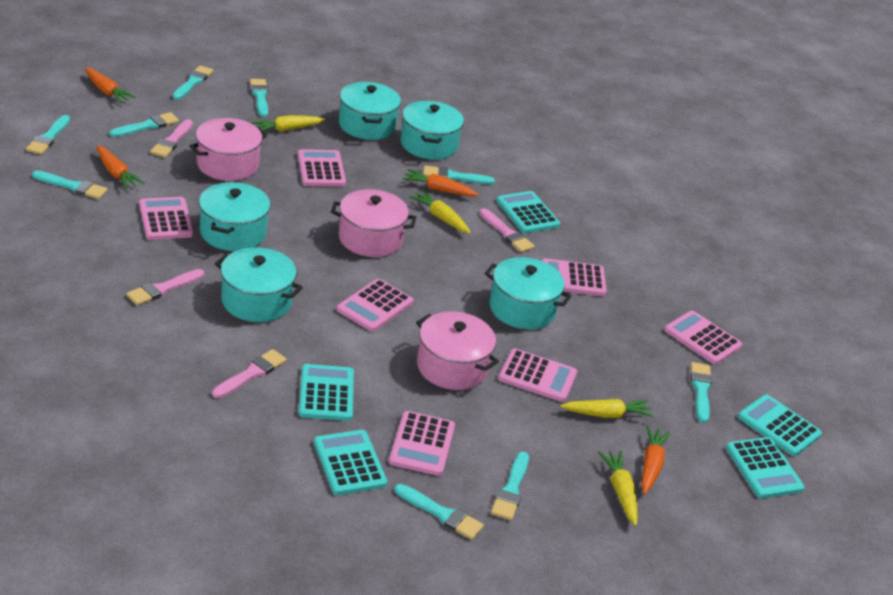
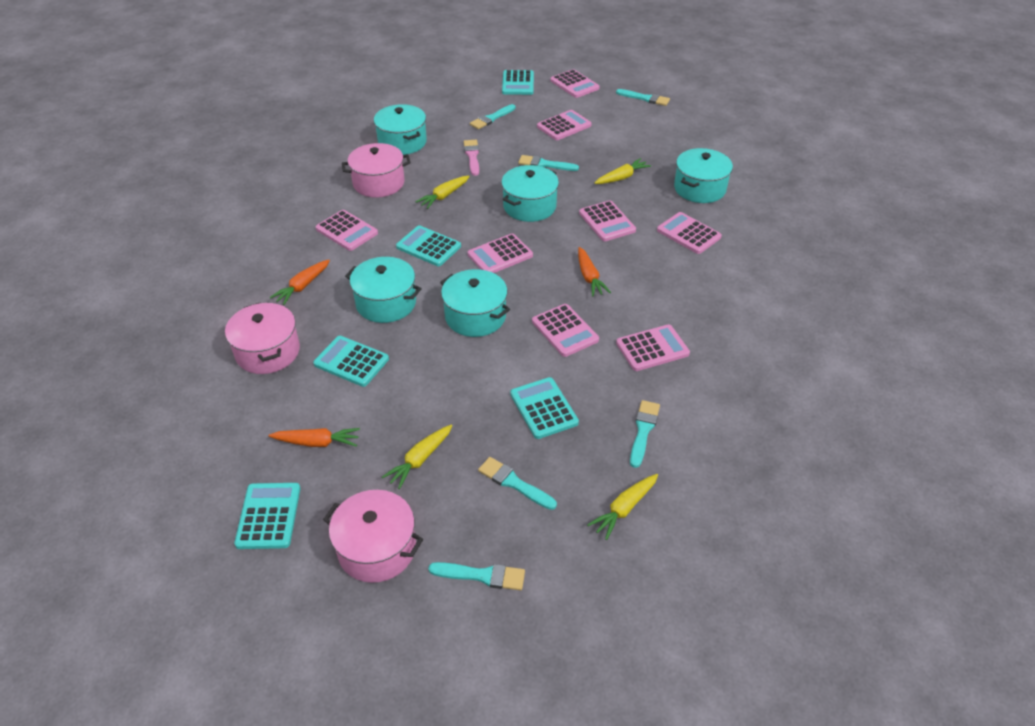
orange carrot: 4 -> 3
pink brush: 4 -> 1
pink calculator: 7 -> 8
turquoise brush: 9 -> 6

